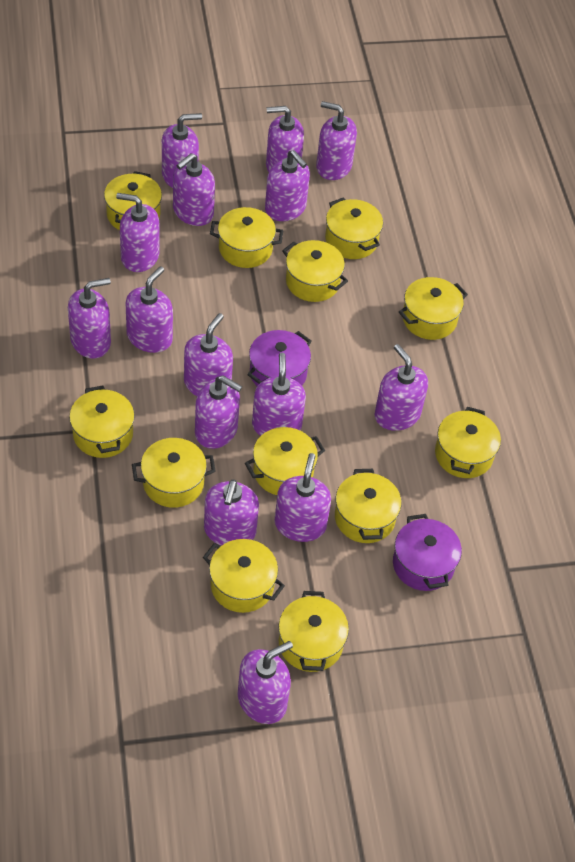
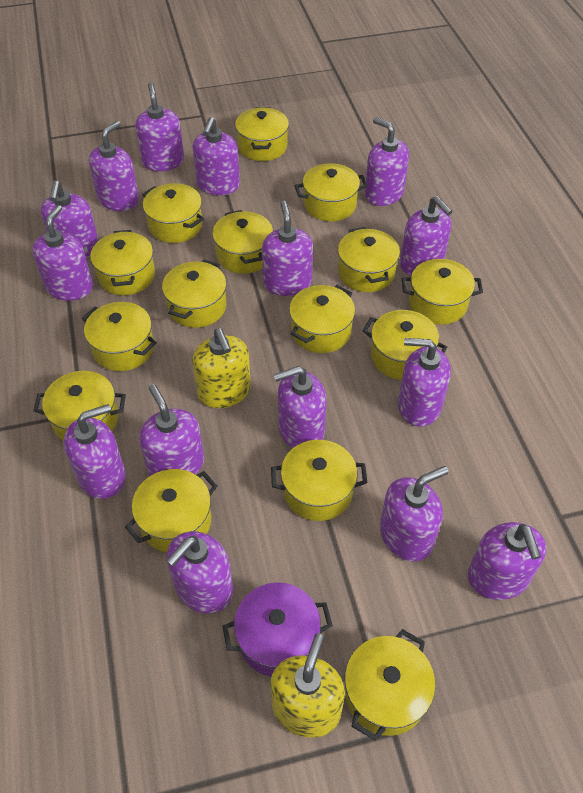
purple pot: 2 -> 1
yellow pot: 12 -> 15
yellow soap dispenser: 0 -> 2

